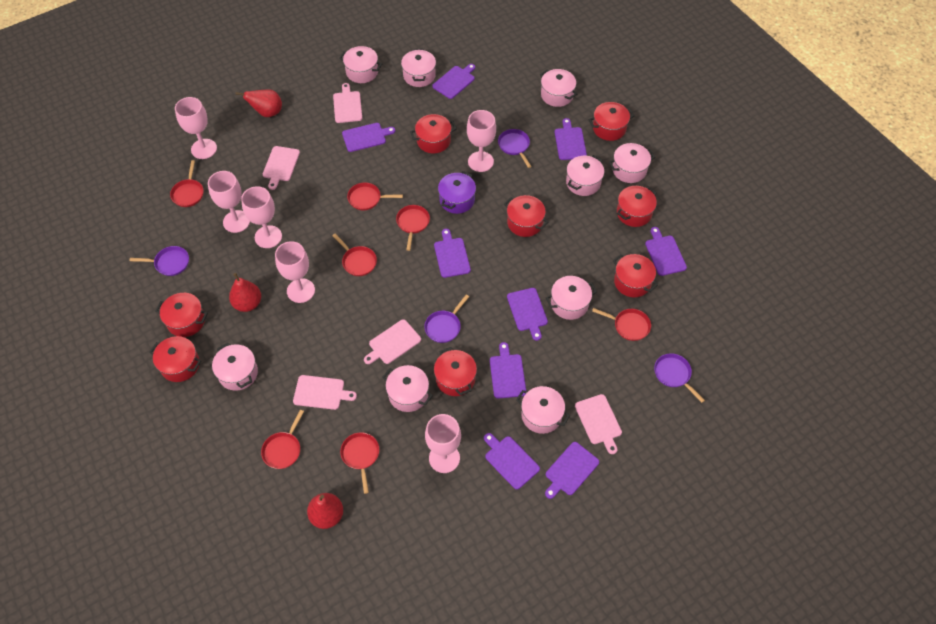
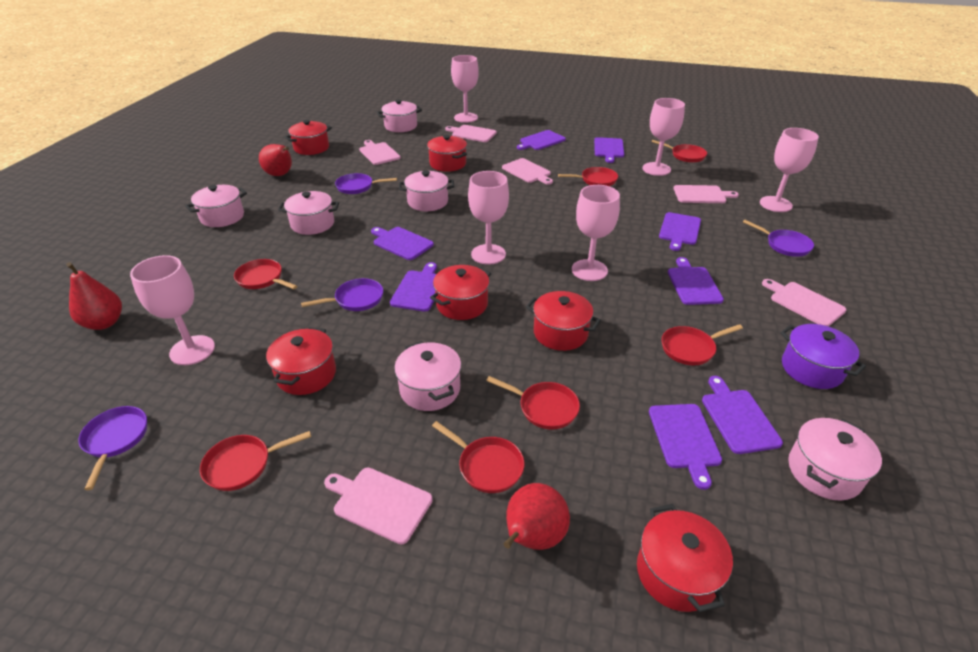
pink cutting board: 5 -> 6
pink pot: 9 -> 6
purple cutting board: 9 -> 8
red pot: 8 -> 6

